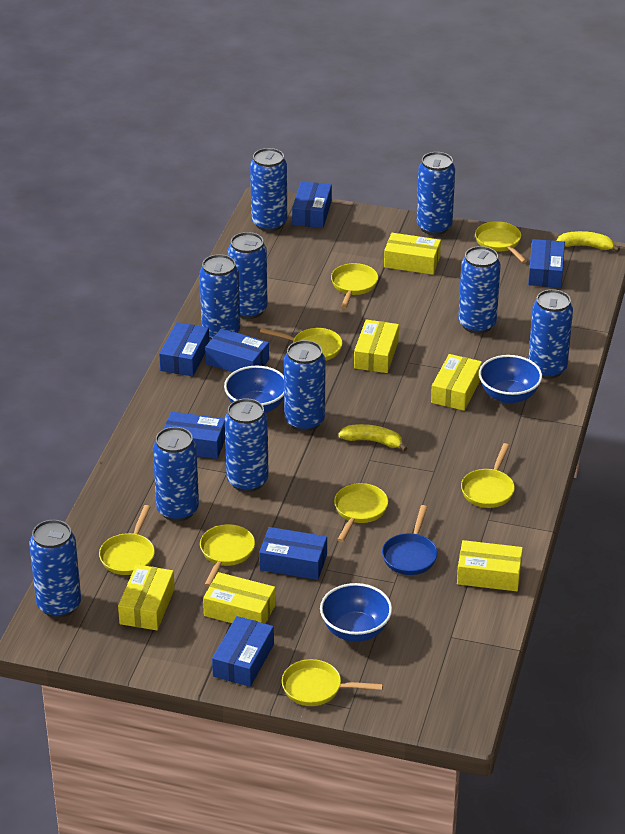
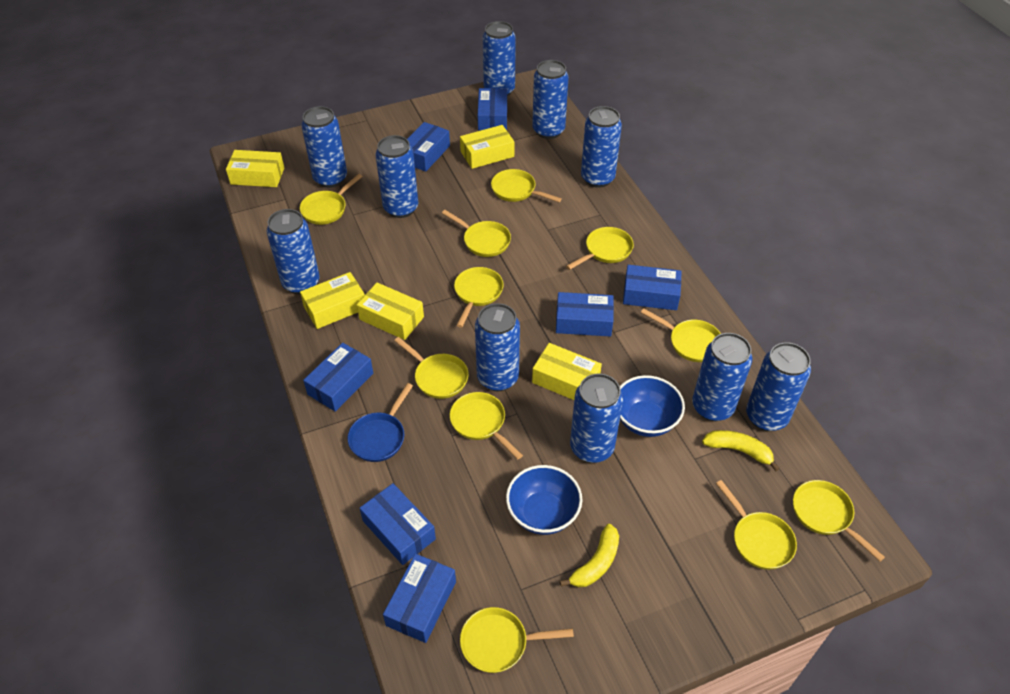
blue bowl: 3 -> 2
yellow box: 6 -> 5
yellow pan: 8 -> 11

